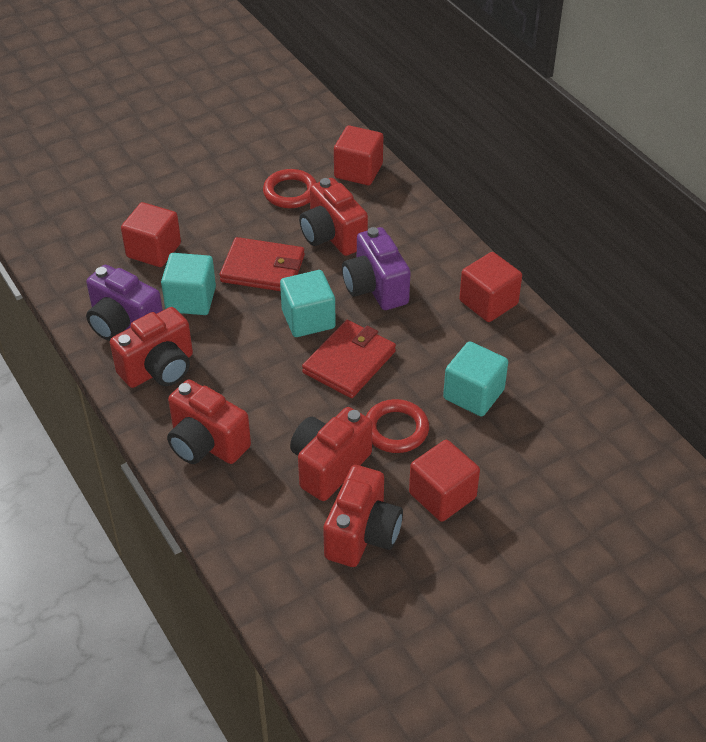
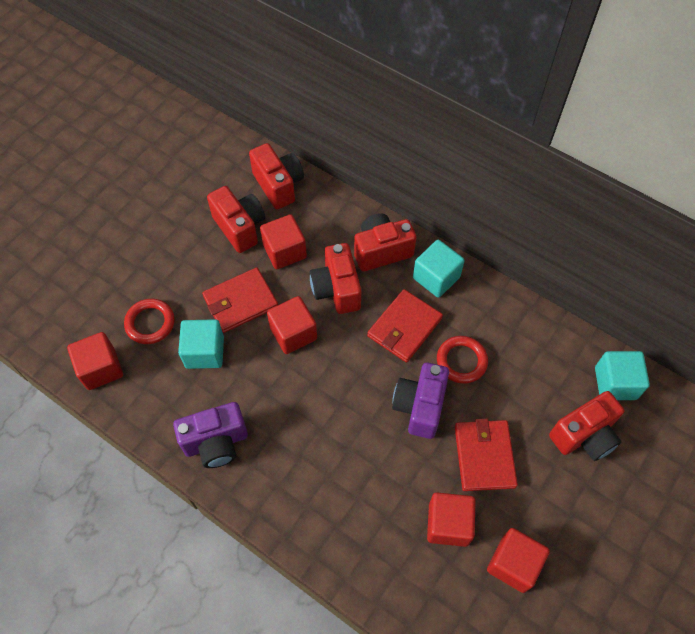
red cube: 4 -> 5
red wallet: 2 -> 3

